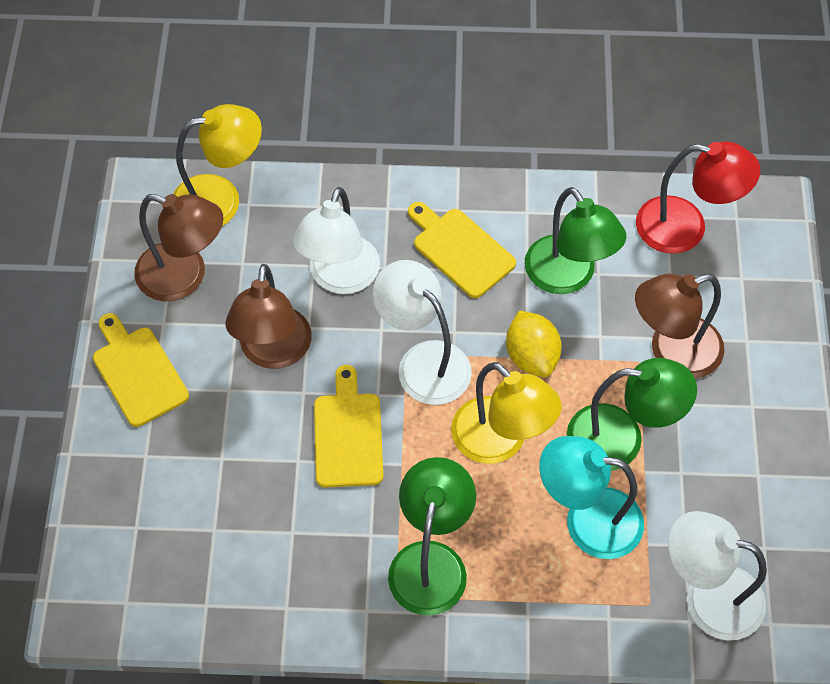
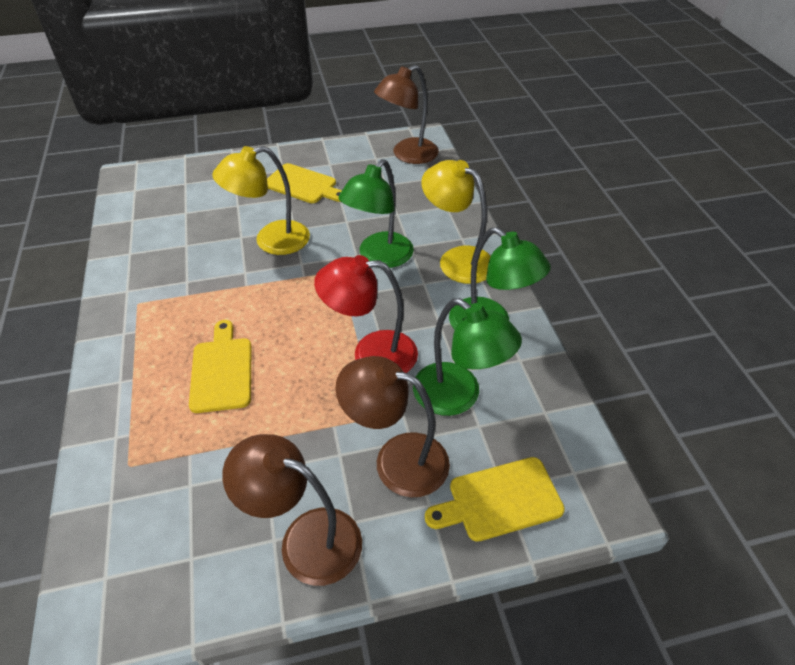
turquoise lamp: 1 -> 0
white lamp: 3 -> 0
yellow lemon: 1 -> 0

